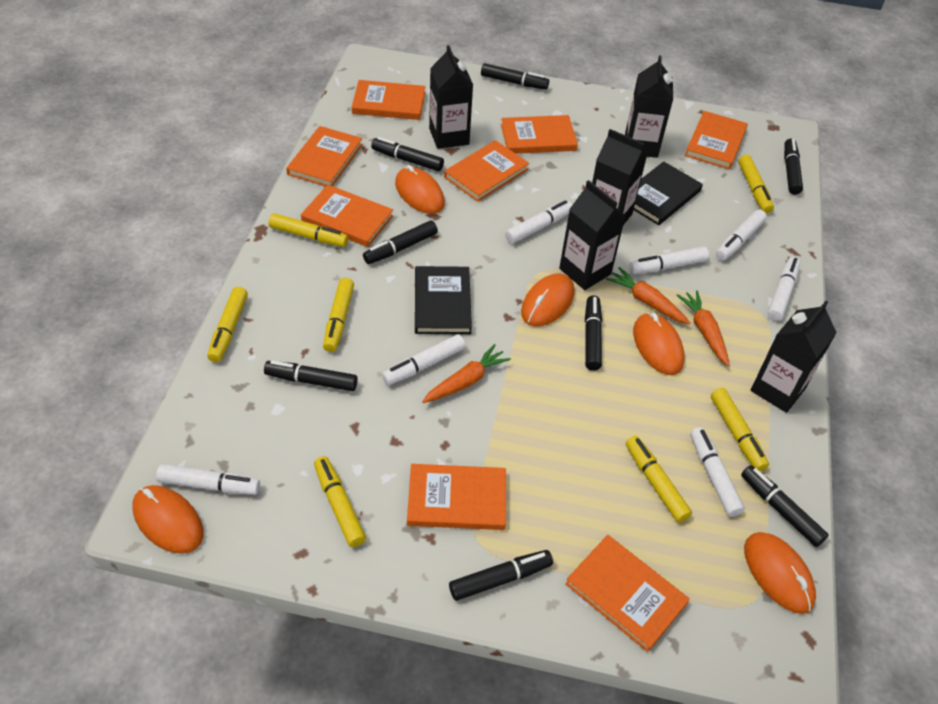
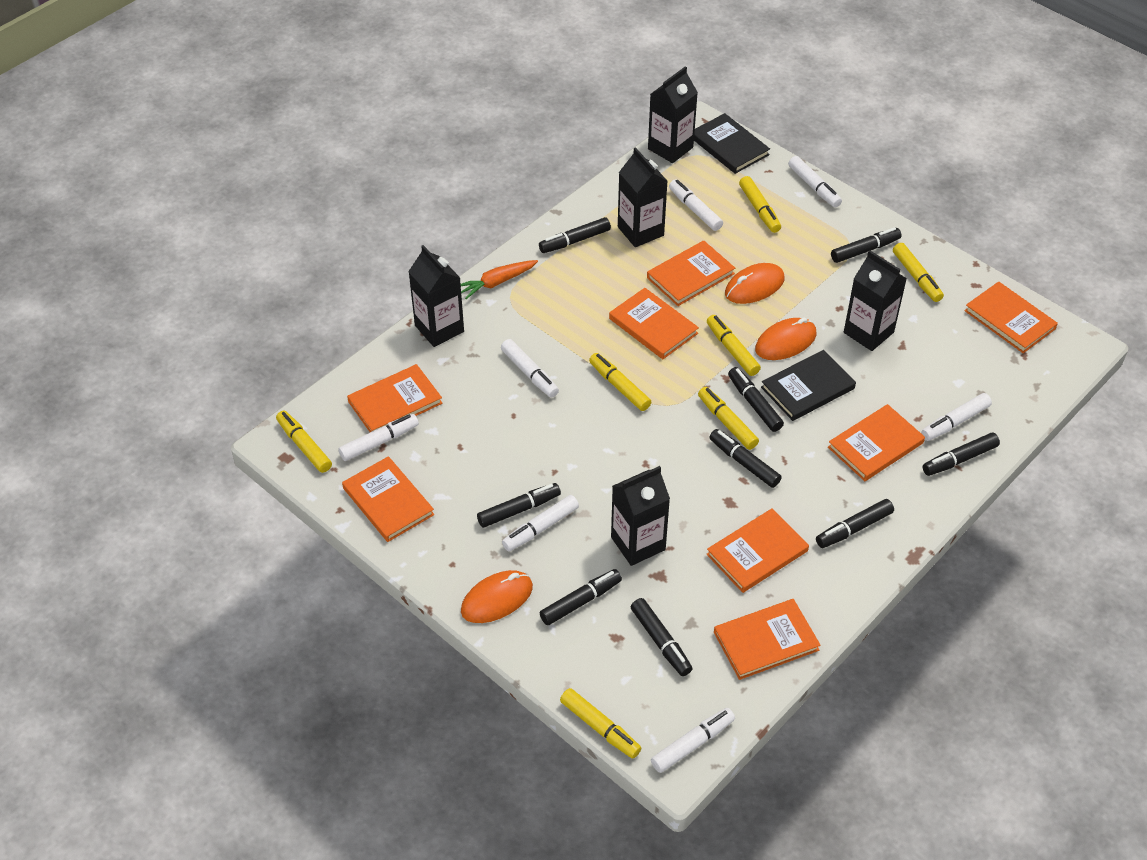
black marker: 8 -> 9
orange carrot: 3 -> 1
orange mouse: 5 -> 3

